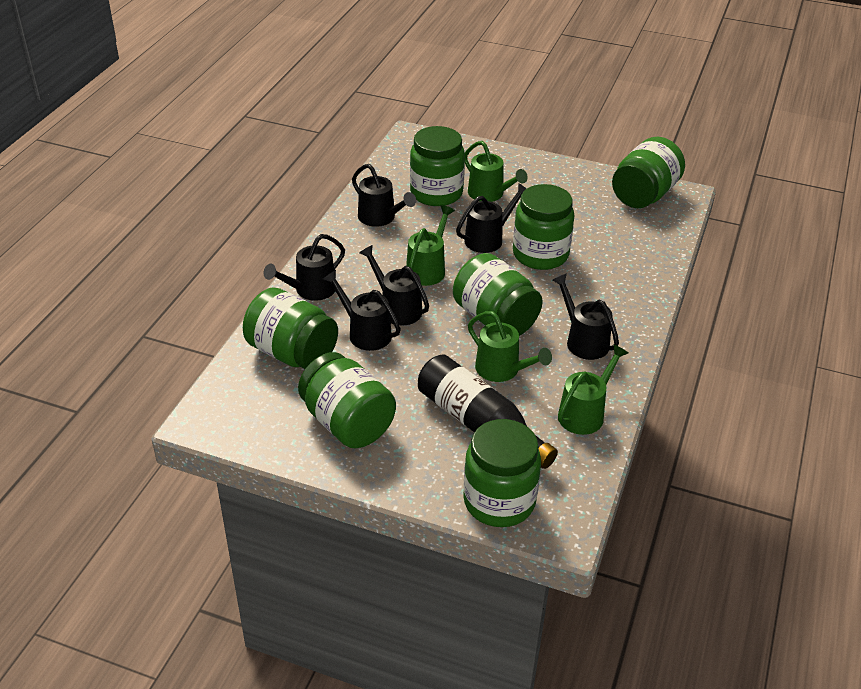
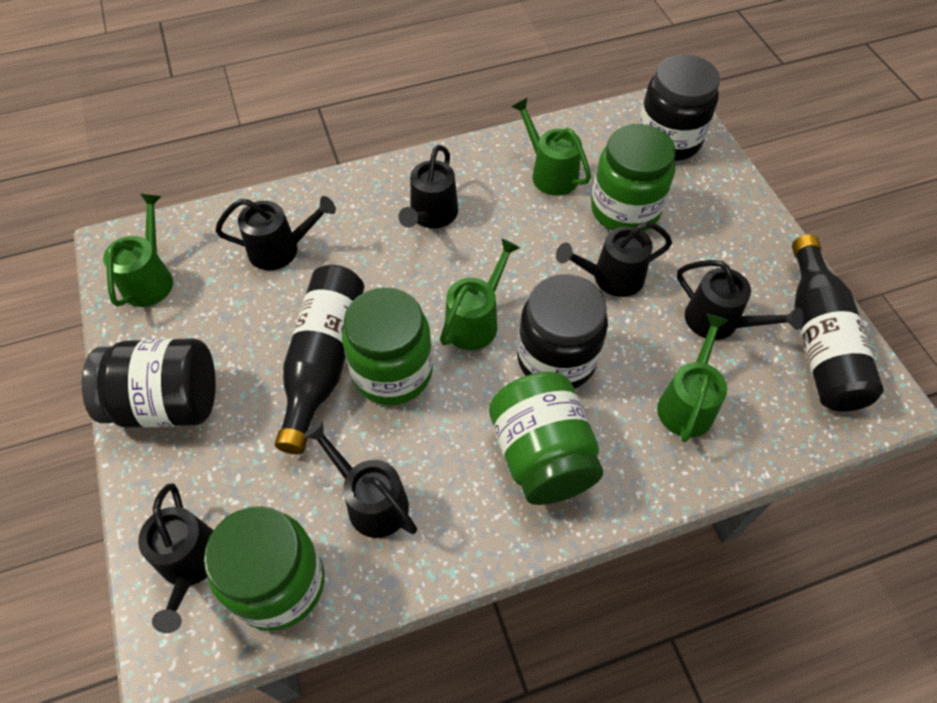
black bottle: 1 -> 2
black jar: 0 -> 3
green jar: 7 -> 4

